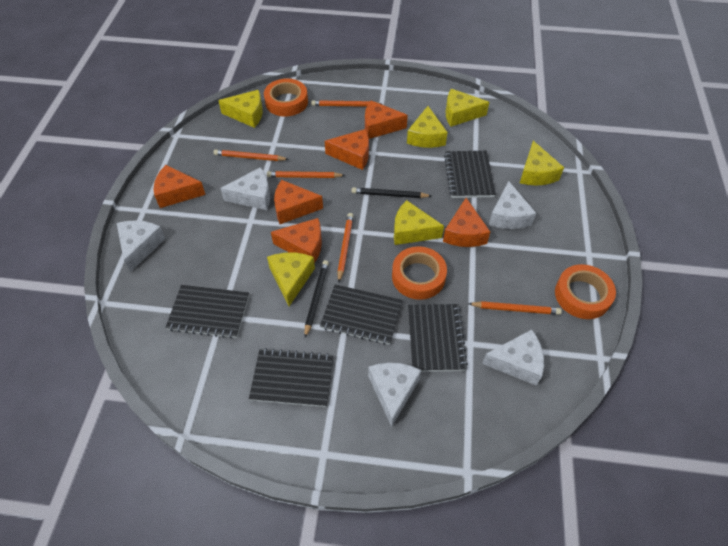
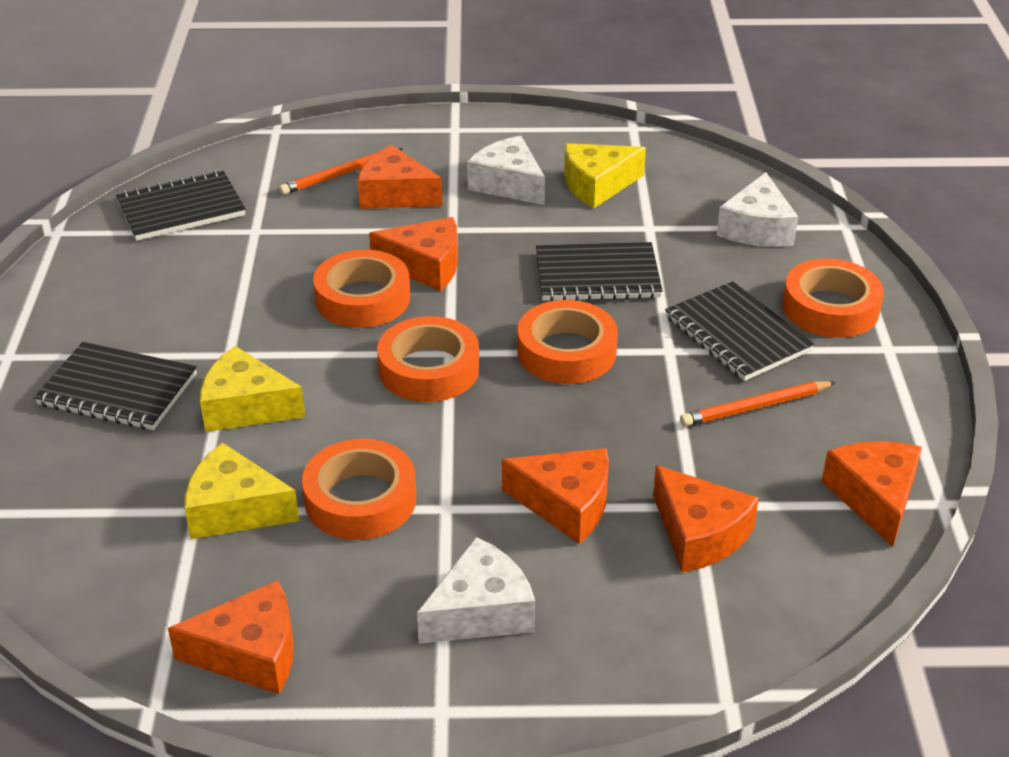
black notebook: 5 -> 4
black pencil: 2 -> 0
orange pencil: 5 -> 2
orange tape: 3 -> 5
white cheese: 5 -> 3
yellow cheese: 6 -> 3

